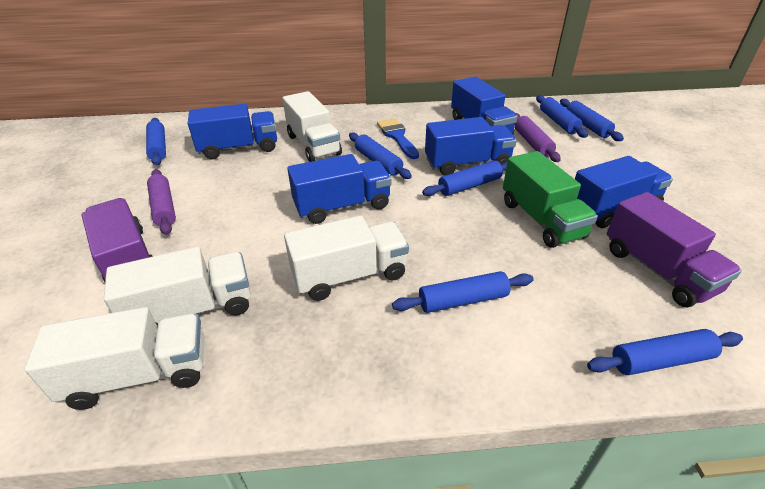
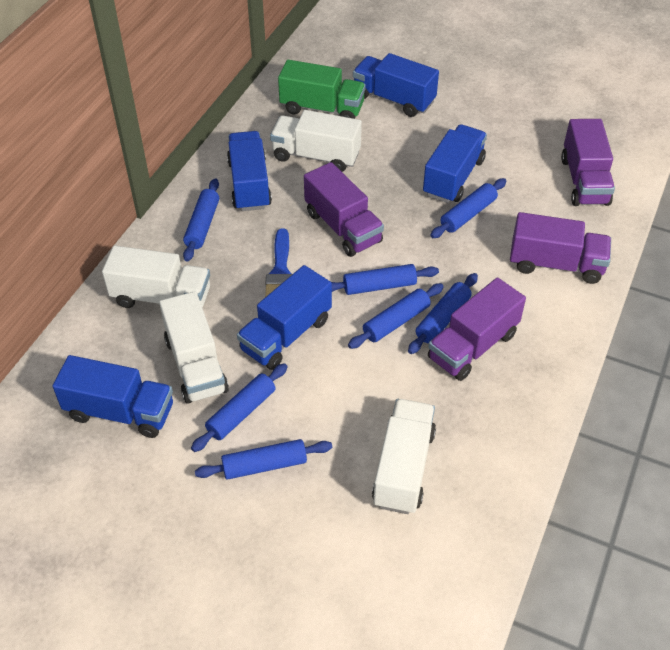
purple rolling pin: 2 -> 0
purple truck: 2 -> 4

